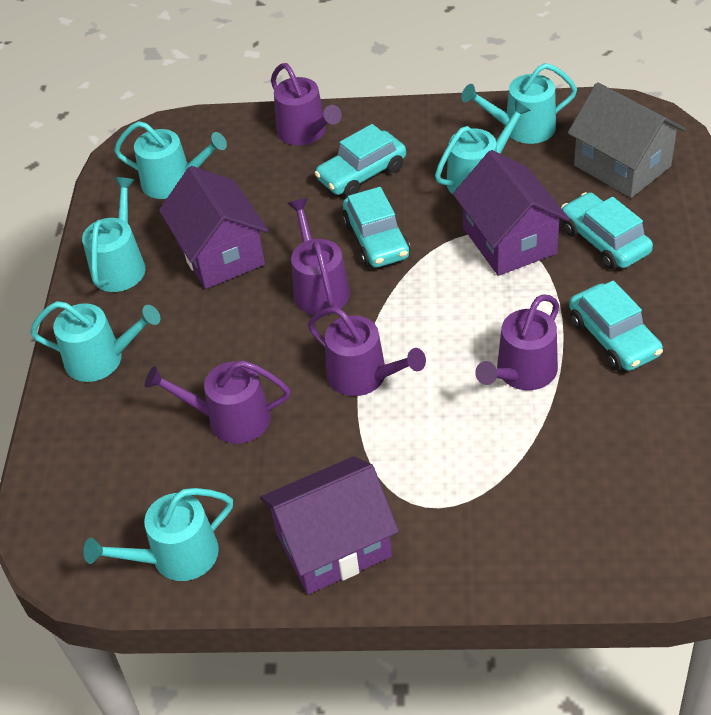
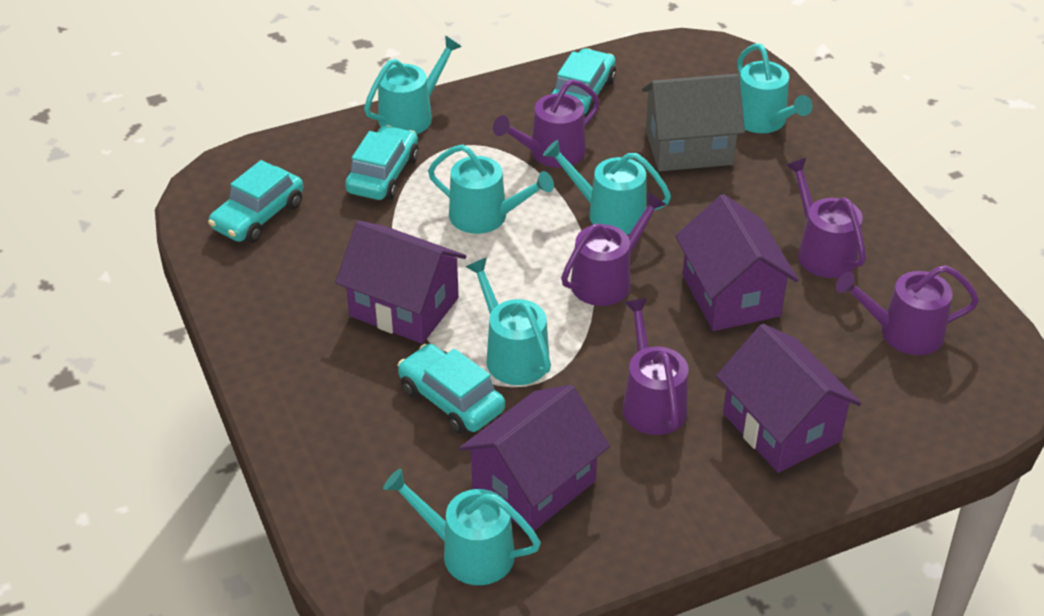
purple house: 3 -> 4

